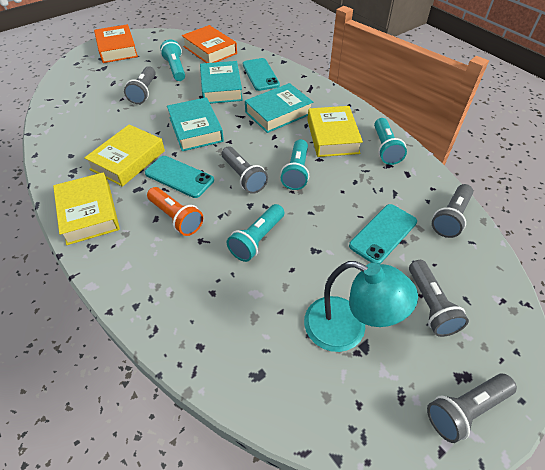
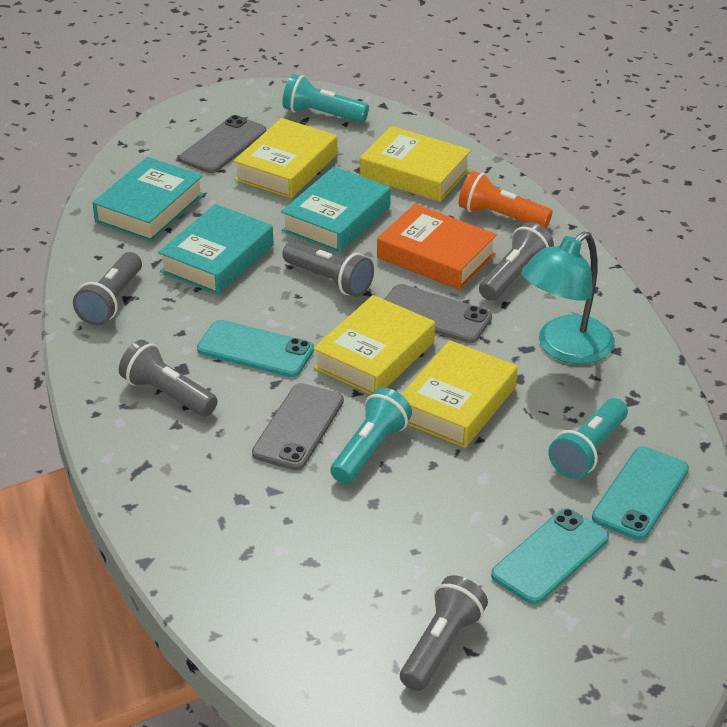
grey phone: 0 -> 3
orange book: 2 -> 1
turquoise flashlight: 4 -> 3
yellow book: 3 -> 4

